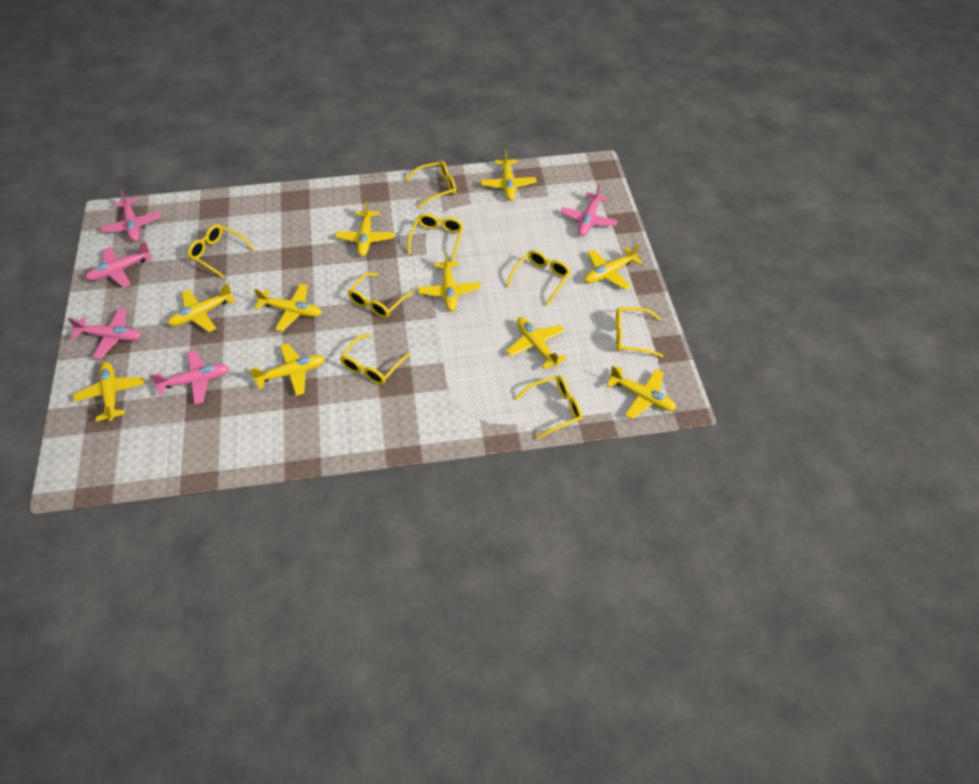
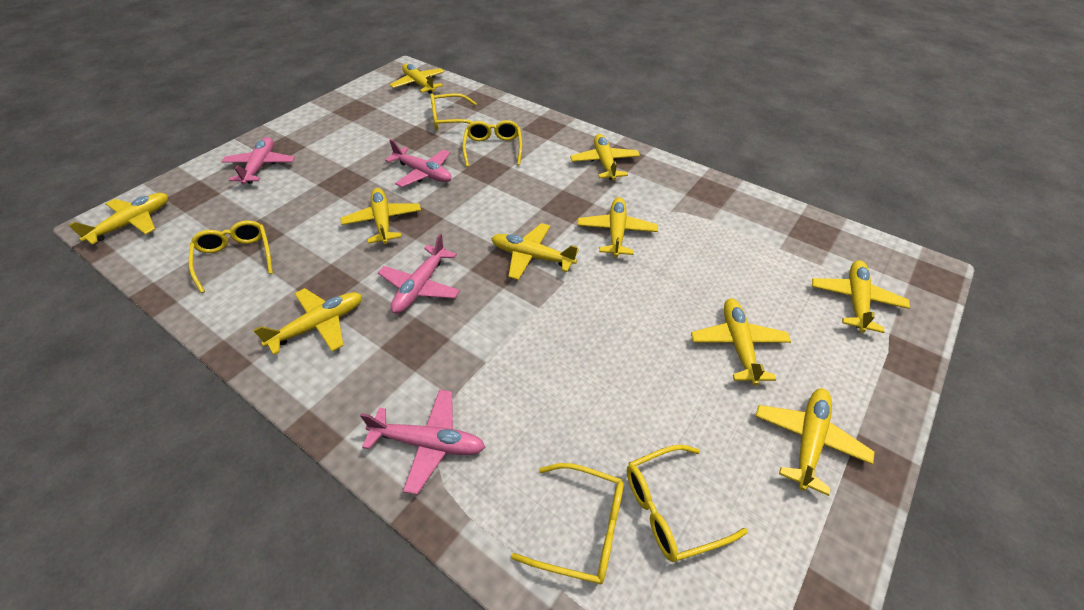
pink plane: 5 -> 4
yellow glasses: 8 -> 5

